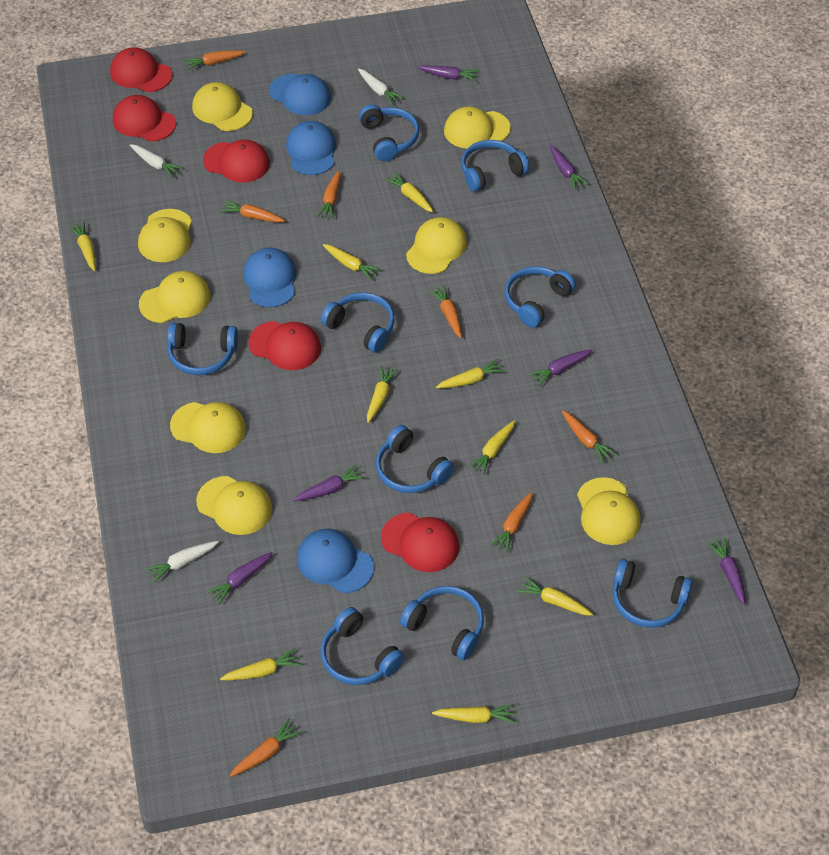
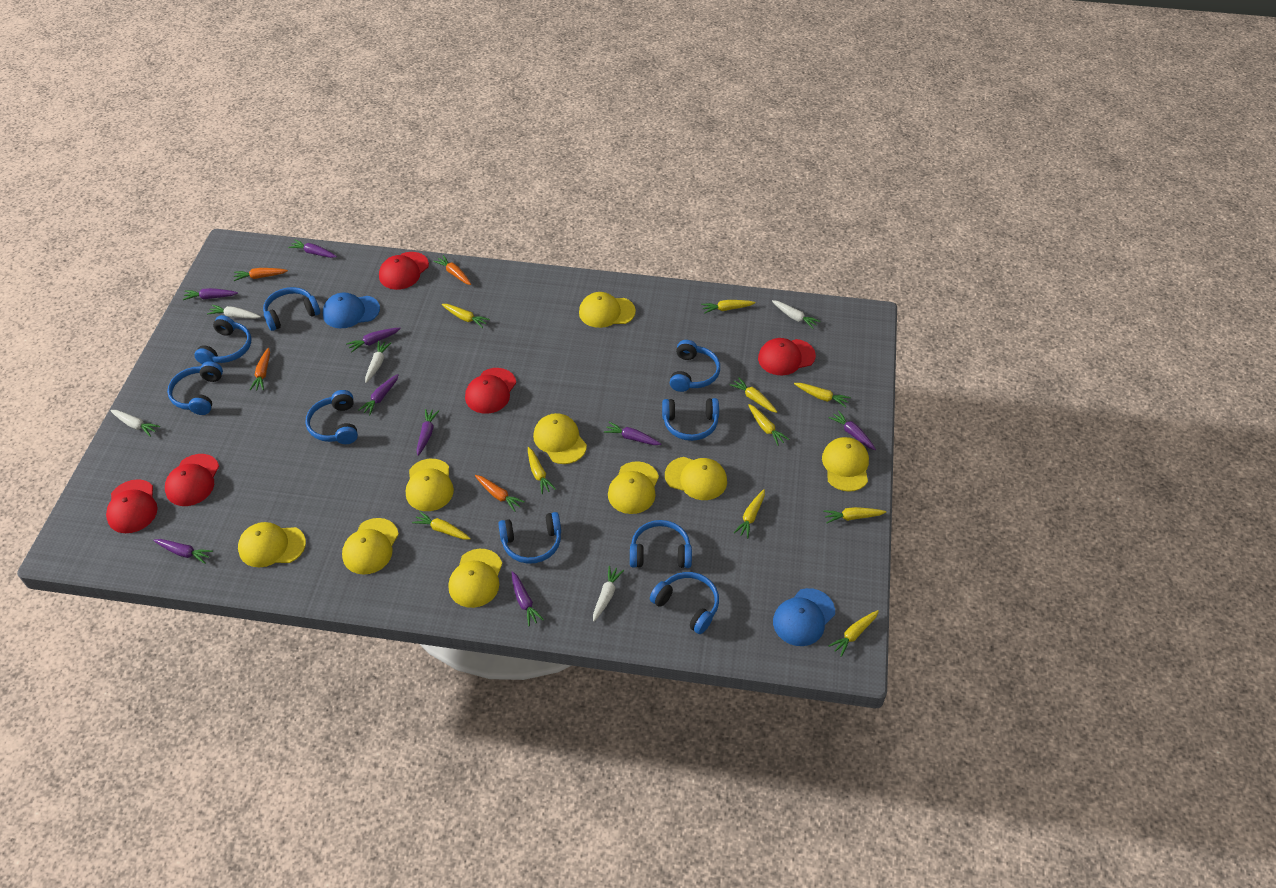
blue cap: 4 -> 2
orange carrot: 7 -> 4
purple carrot: 6 -> 9
white carrot: 3 -> 5
yellow cap: 8 -> 9
yellow carrot: 9 -> 10

